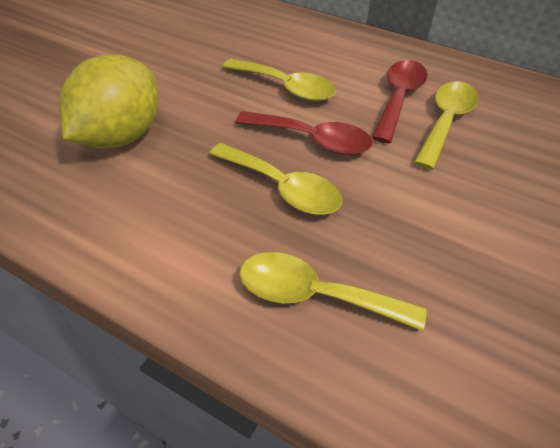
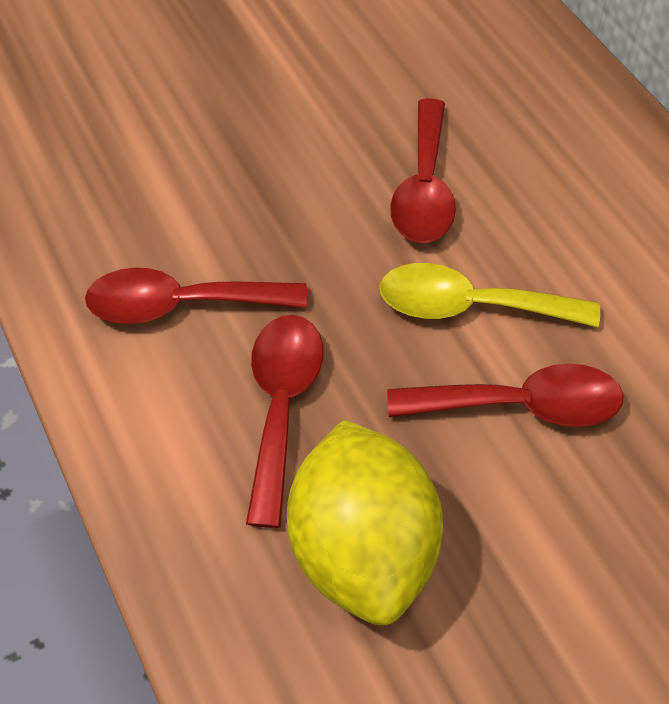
red spoon: 2 -> 4
yellow spoon: 4 -> 1

